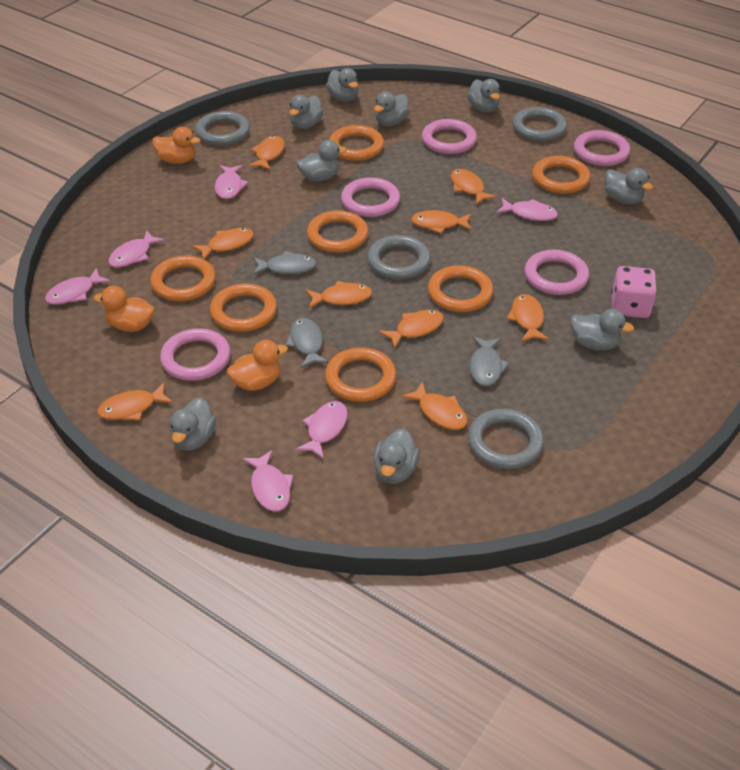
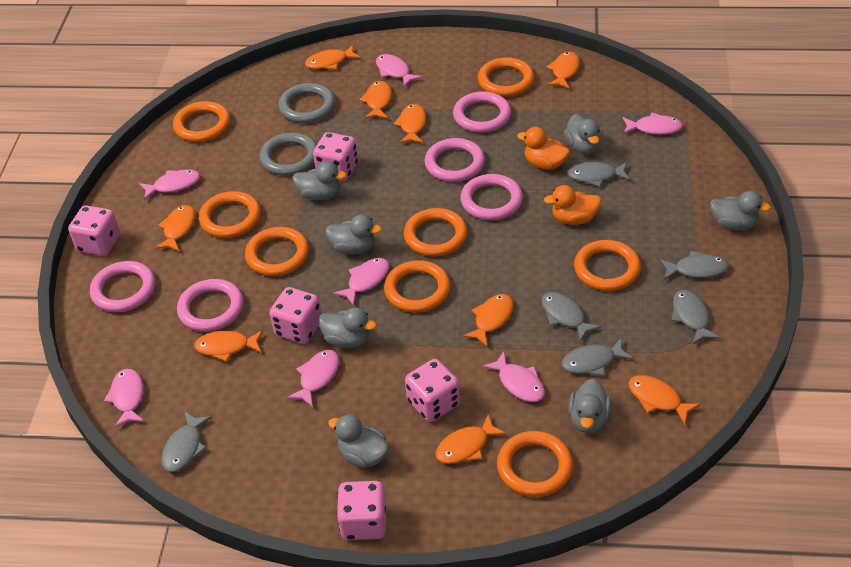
grey duck: 9 -> 7
grey fish: 3 -> 6
grey ring: 4 -> 2
orange duck: 3 -> 2
orange ring: 7 -> 8
pink dice: 1 -> 5
pink fish: 6 -> 7

